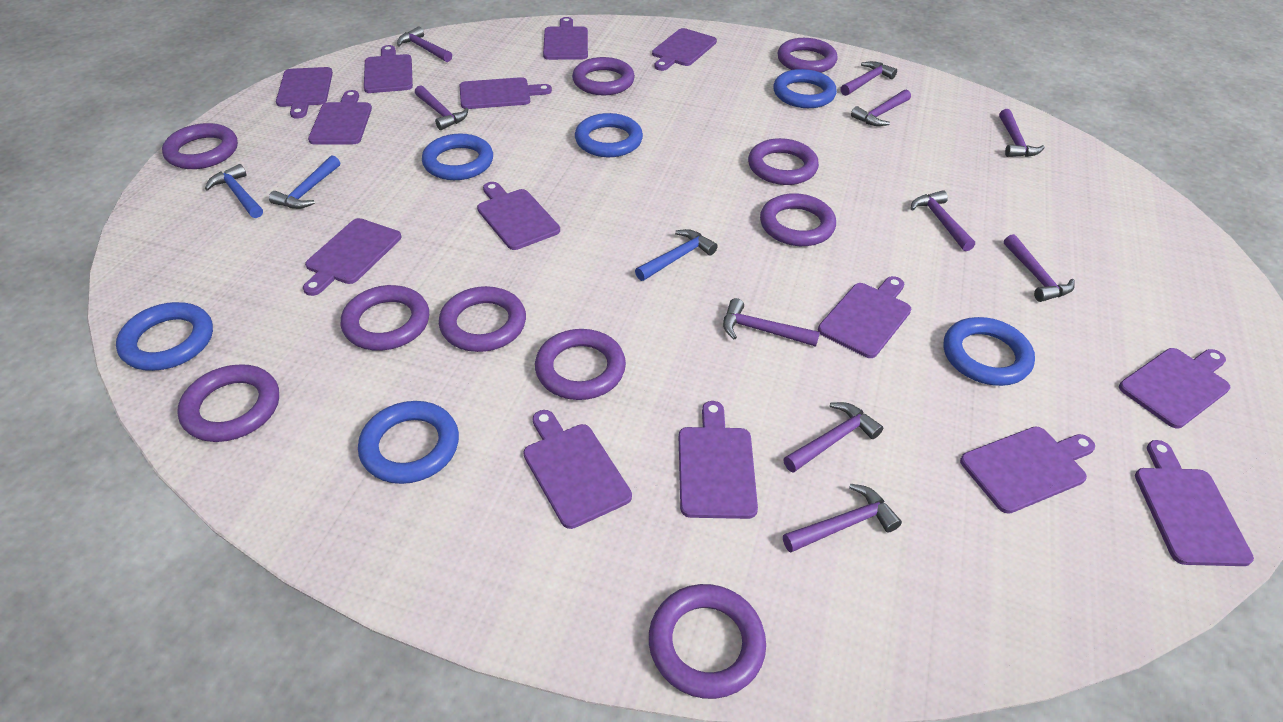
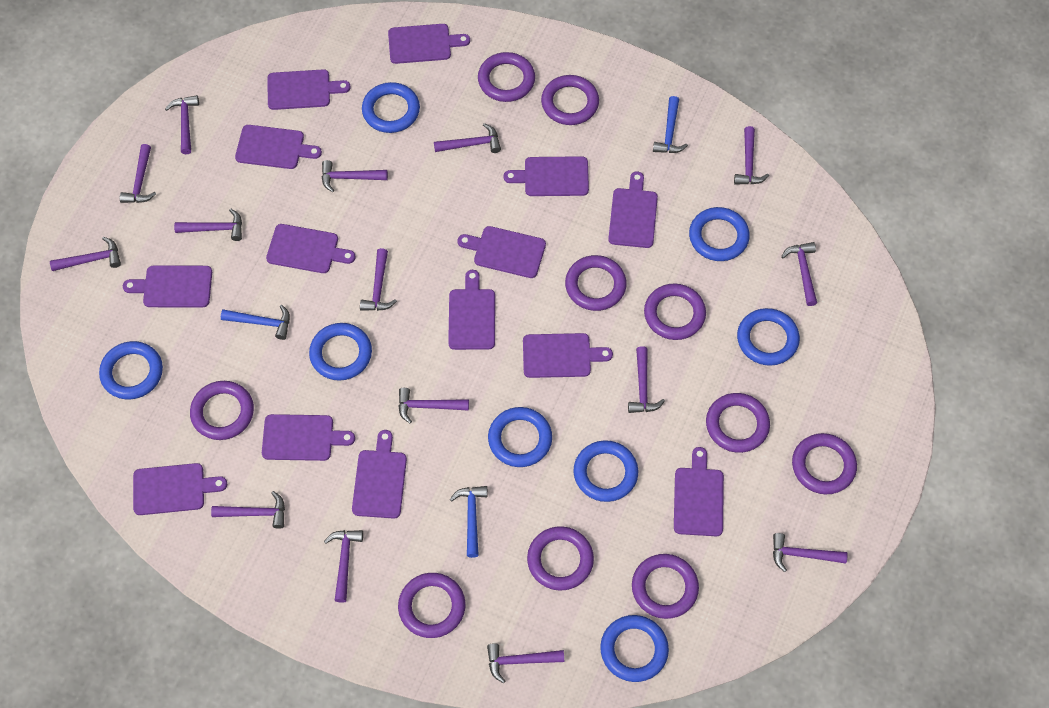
blue ring: 6 -> 8
purple hammer: 10 -> 15

